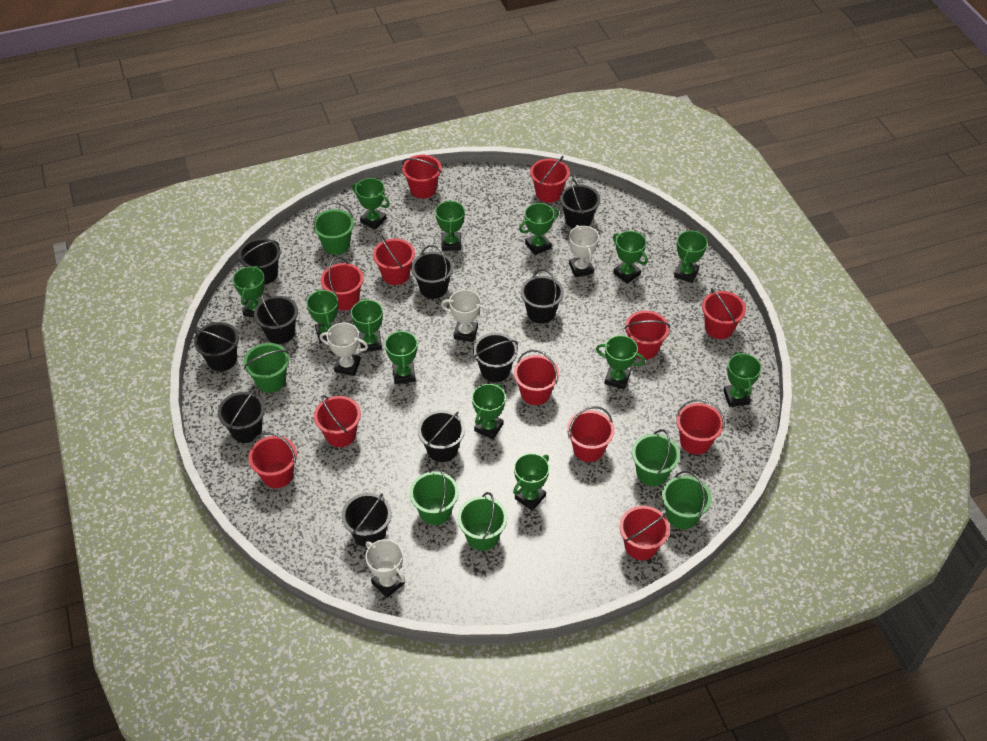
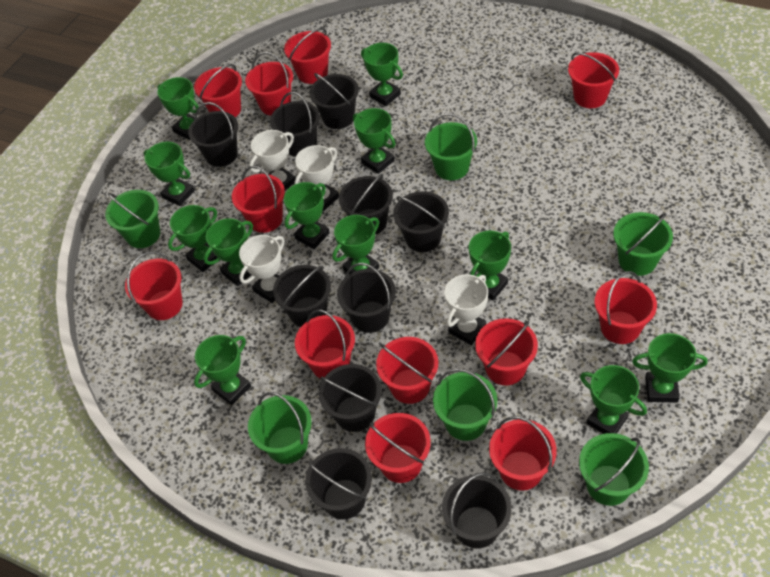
green trophy: 13 -> 12

